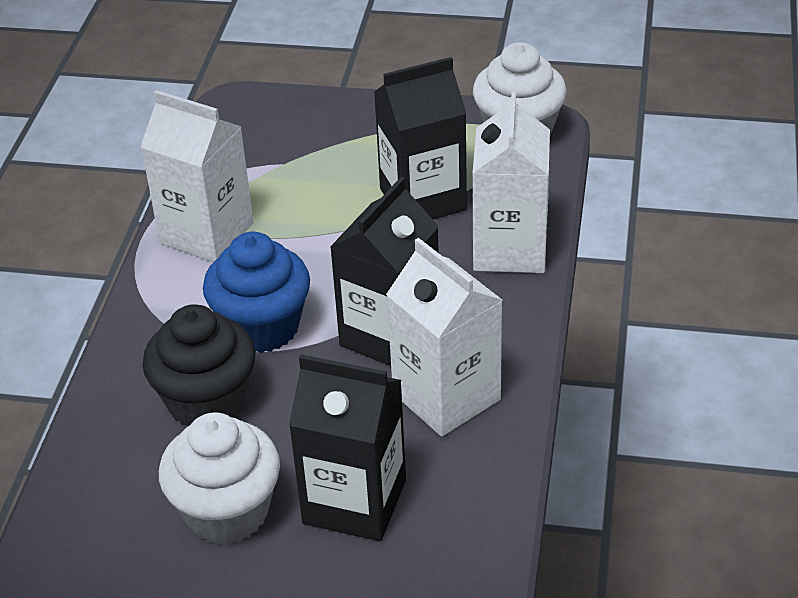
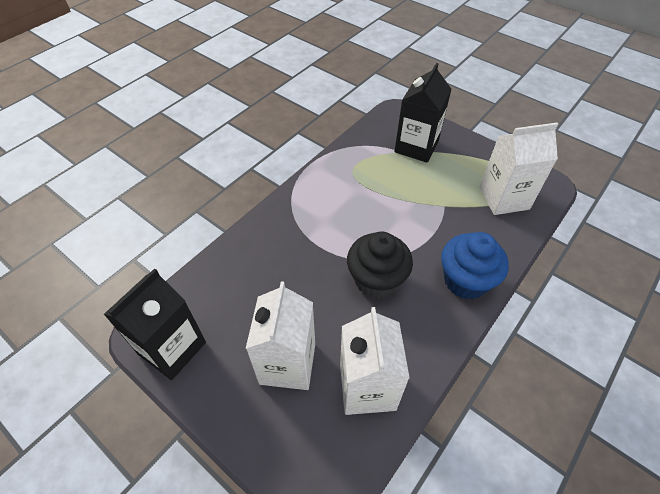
black carton: 3 -> 2
white cupcake: 2 -> 0

